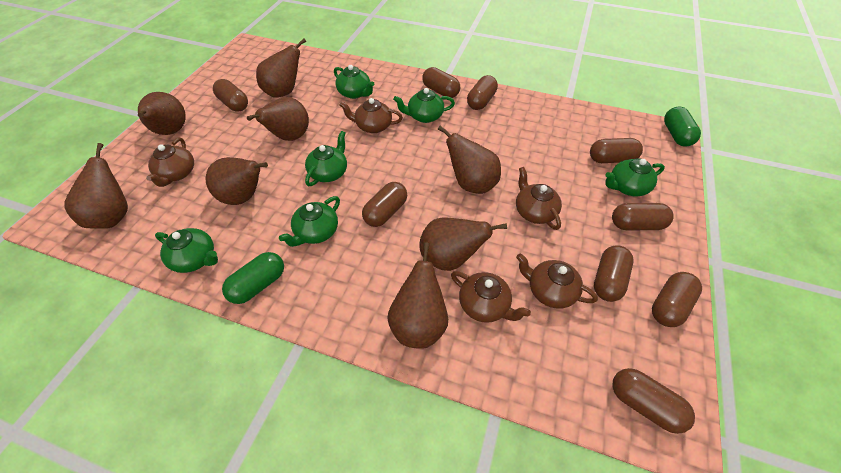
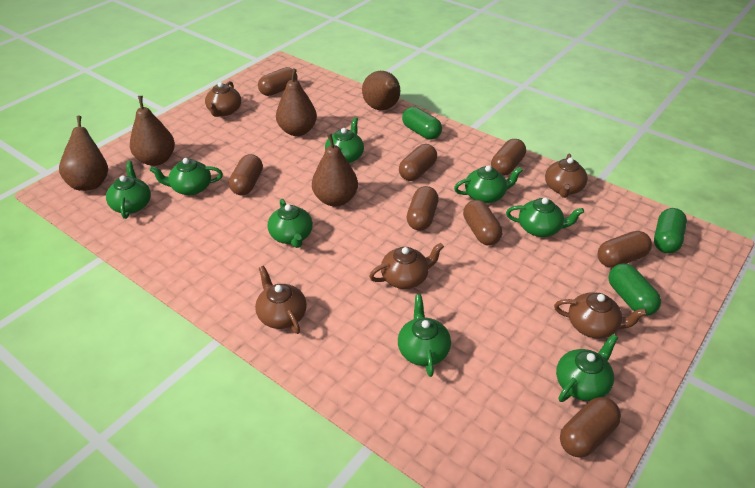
brown capsule: 9 -> 8
brown pear: 8 -> 5
green capsule: 2 -> 3
green teapot: 6 -> 8

